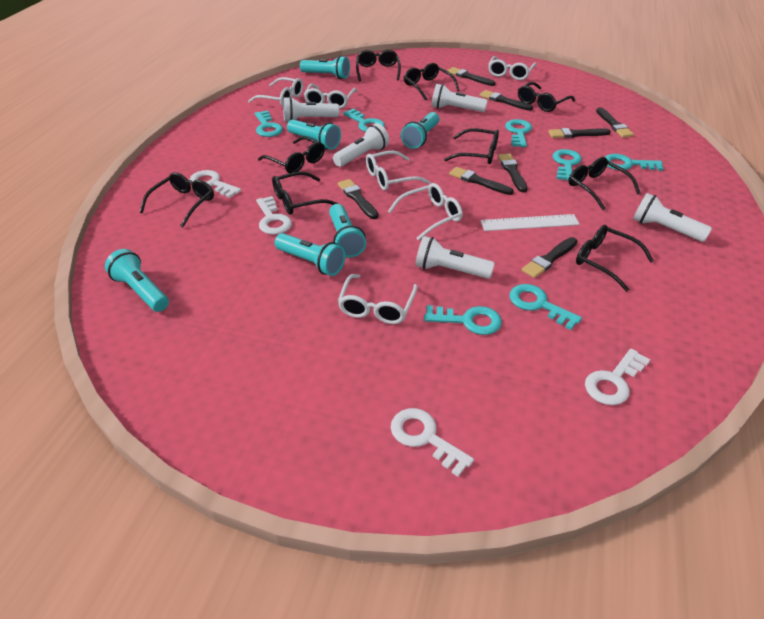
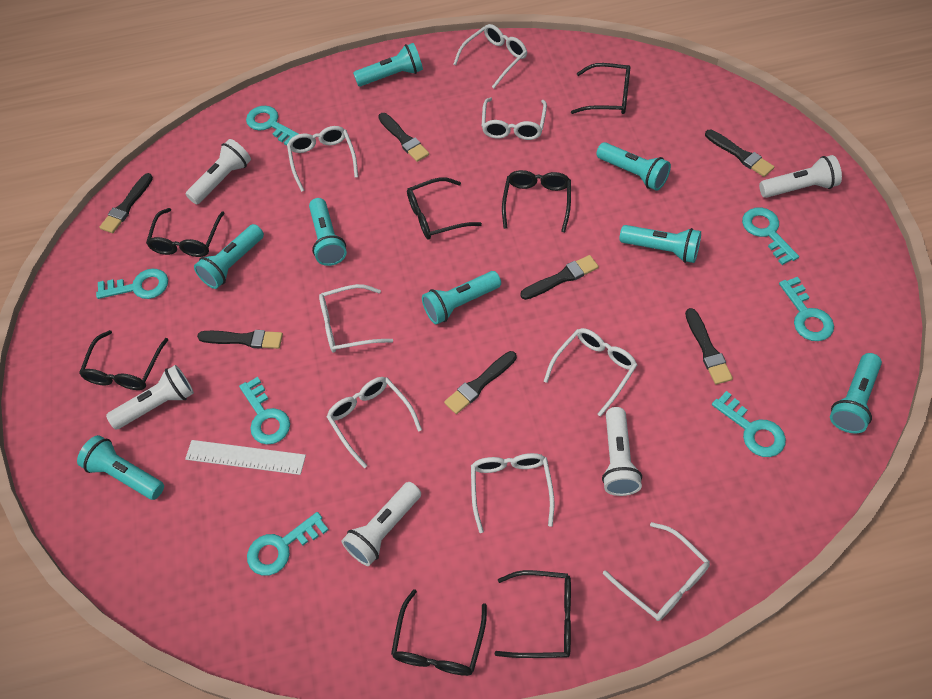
black brush: 8 -> 7
black glasses: 9 -> 7
turquoise flashlight: 6 -> 8
white glasses: 6 -> 8
white key: 4 -> 0

